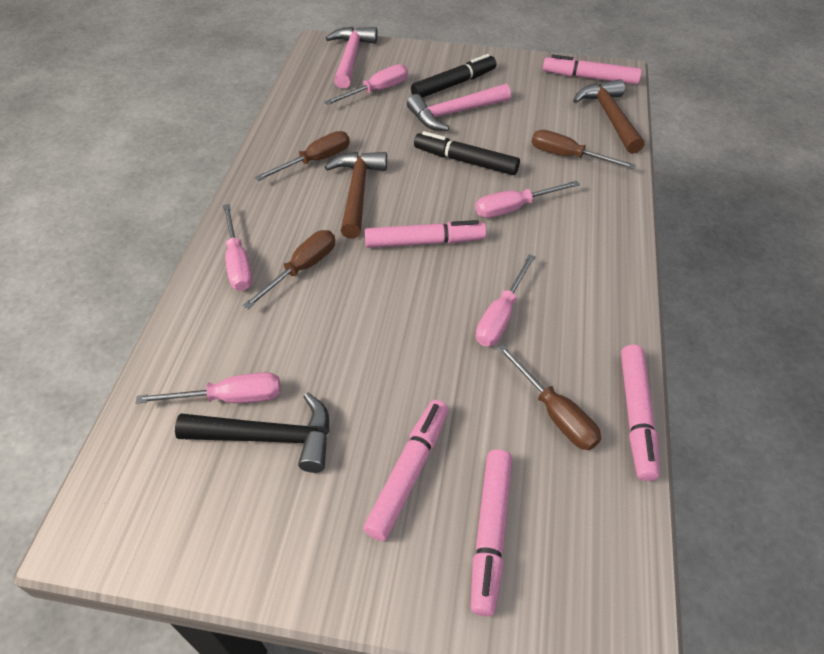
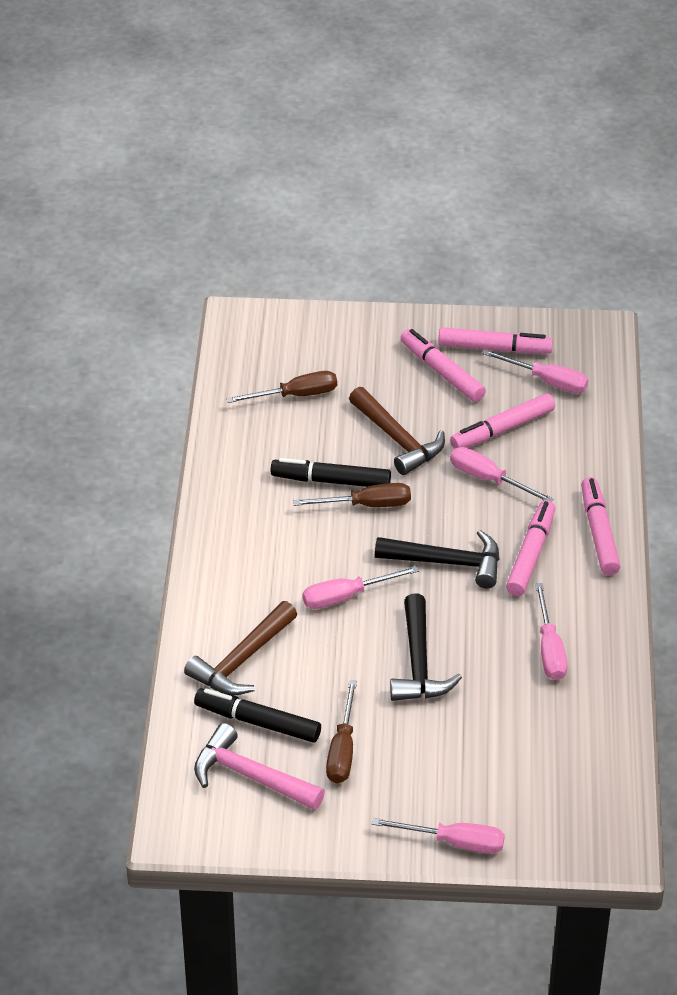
black hammer: 1 -> 2
brown screwdriver: 4 -> 3
pink hammer: 2 -> 1

